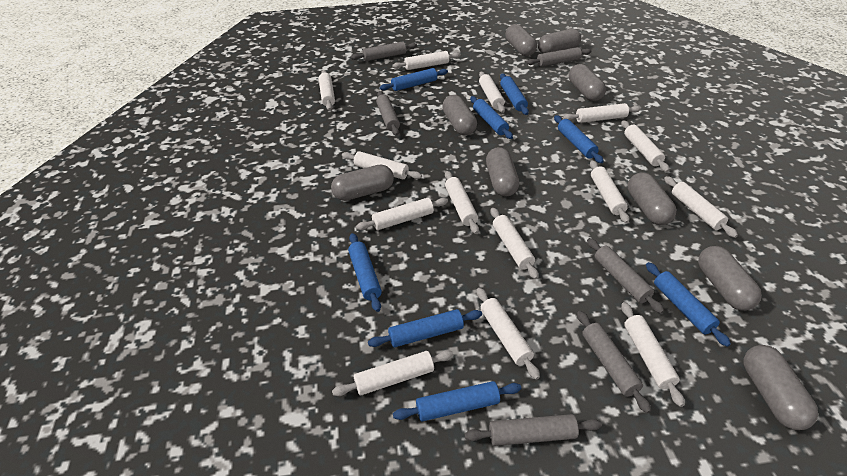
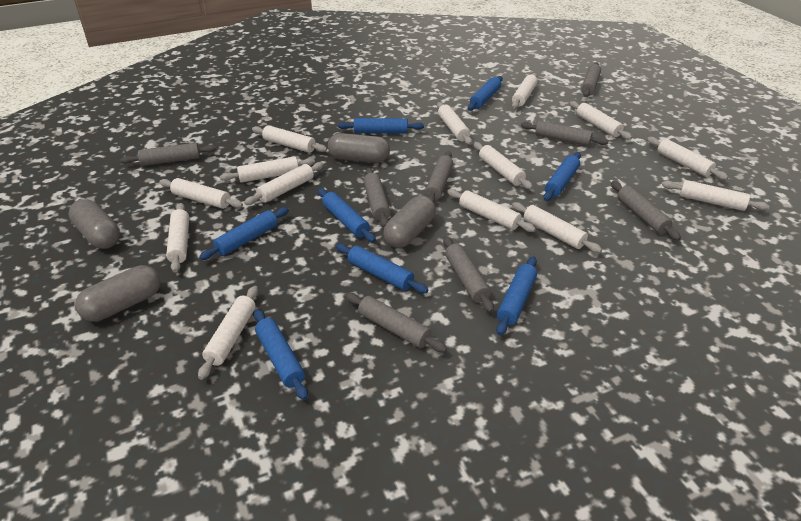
grey capsule: 9 -> 4
grey rolling pin: 6 -> 8

